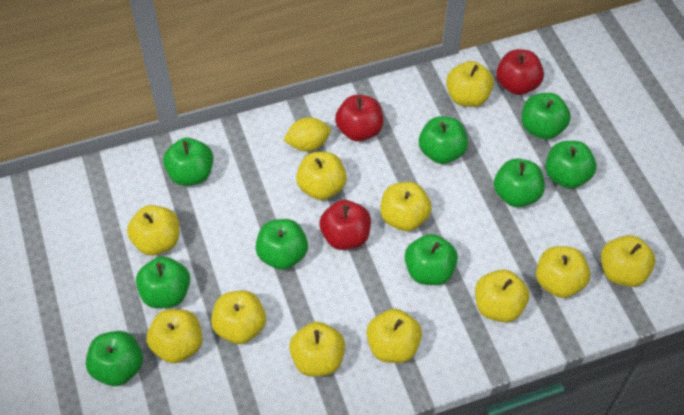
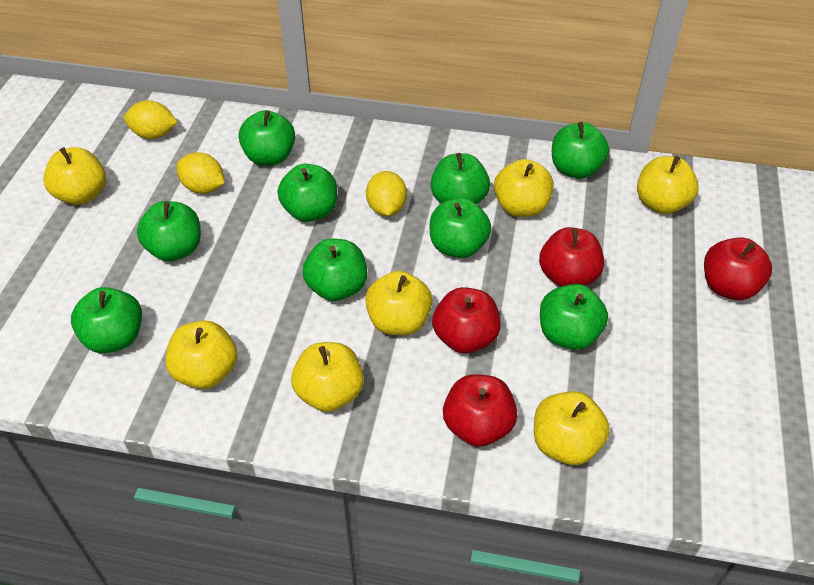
red apple: 3 -> 4
yellow apple: 11 -> 7
yellow lemon: 1 -> 3

